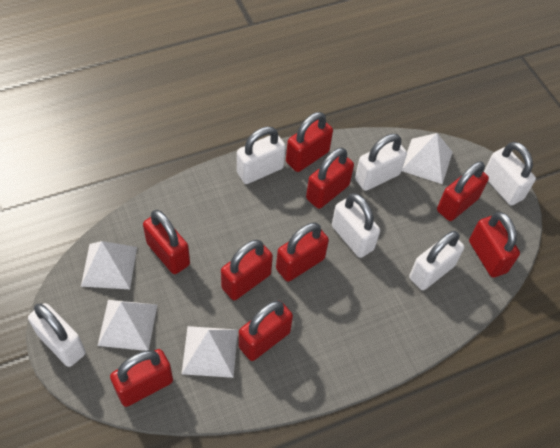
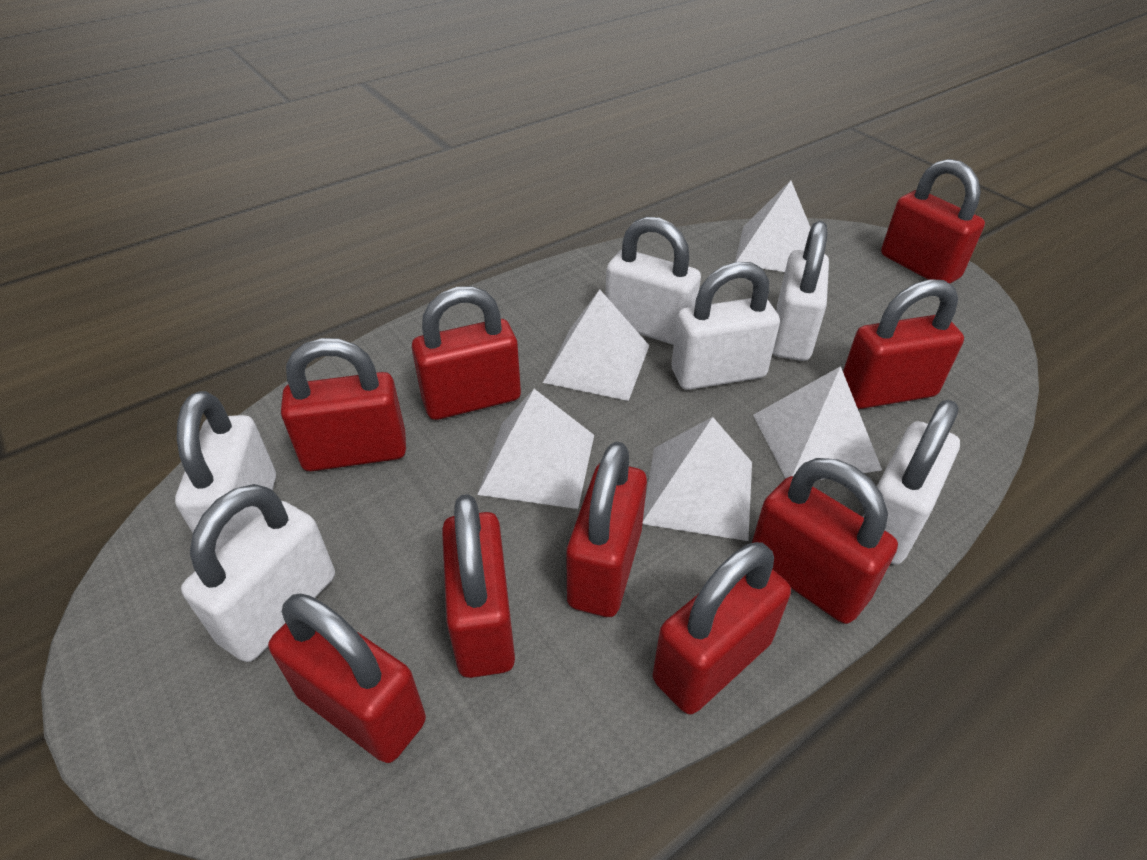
white pyramid: 4 -> 5

